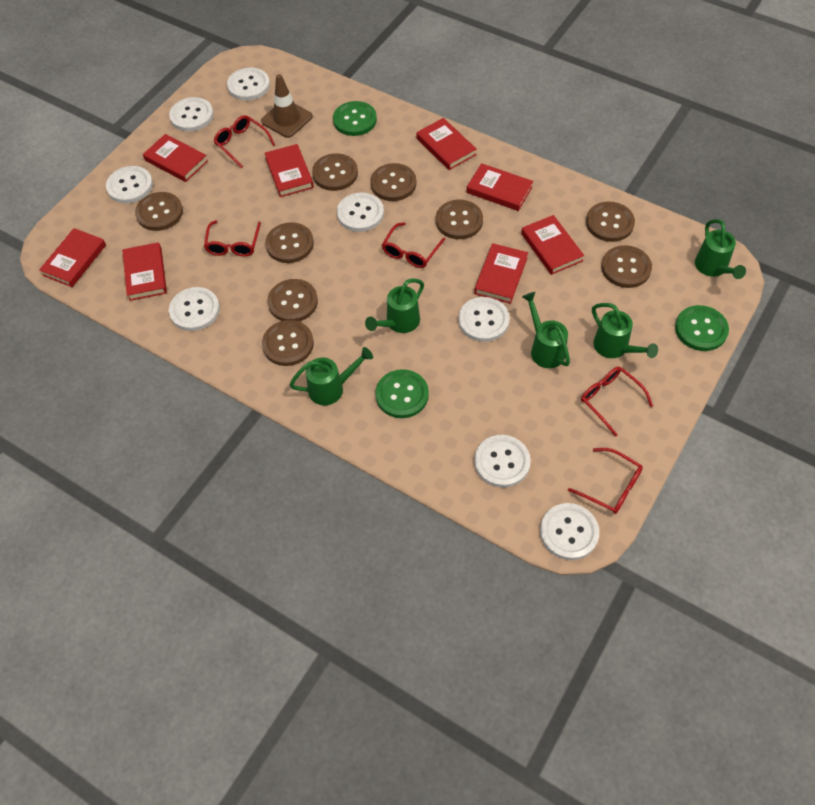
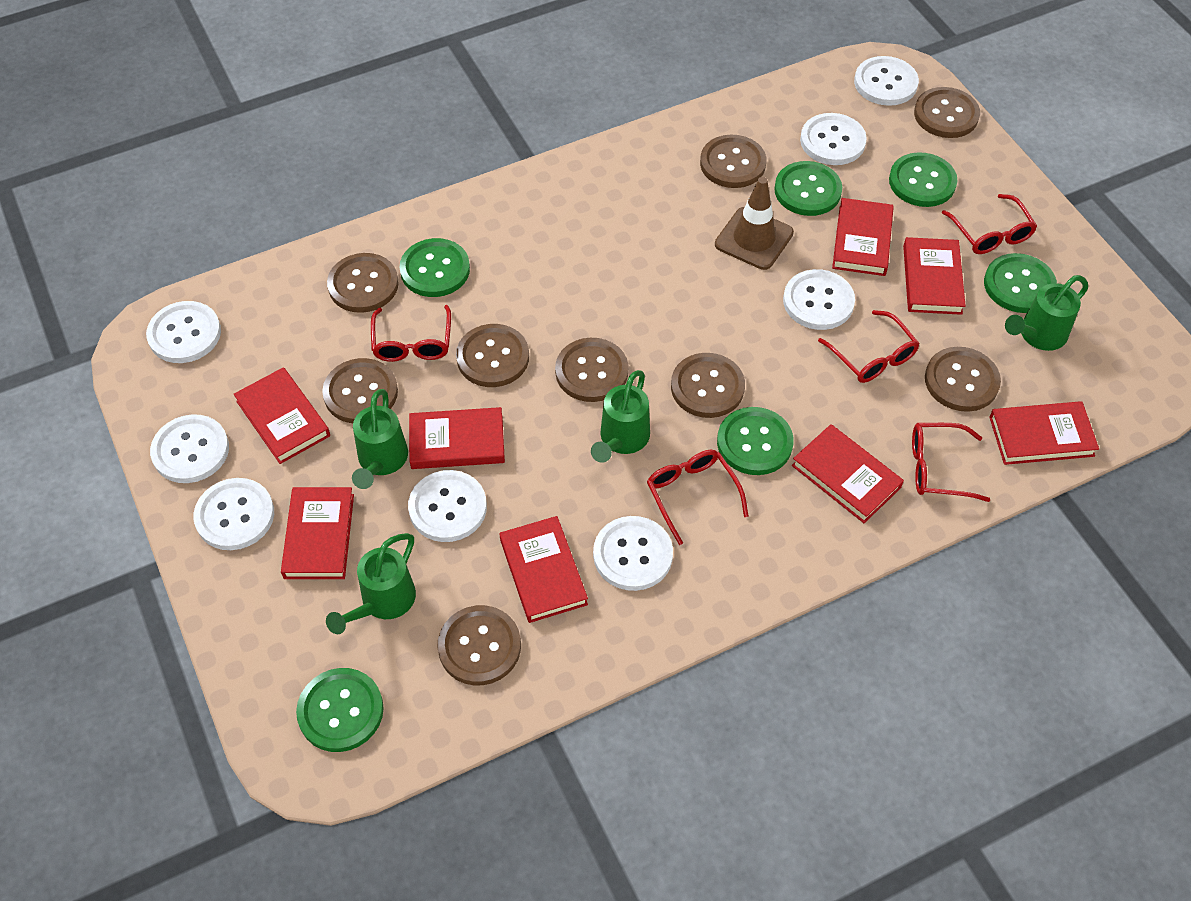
green button: 3 -> 6
green watering can: 5 -> 4

